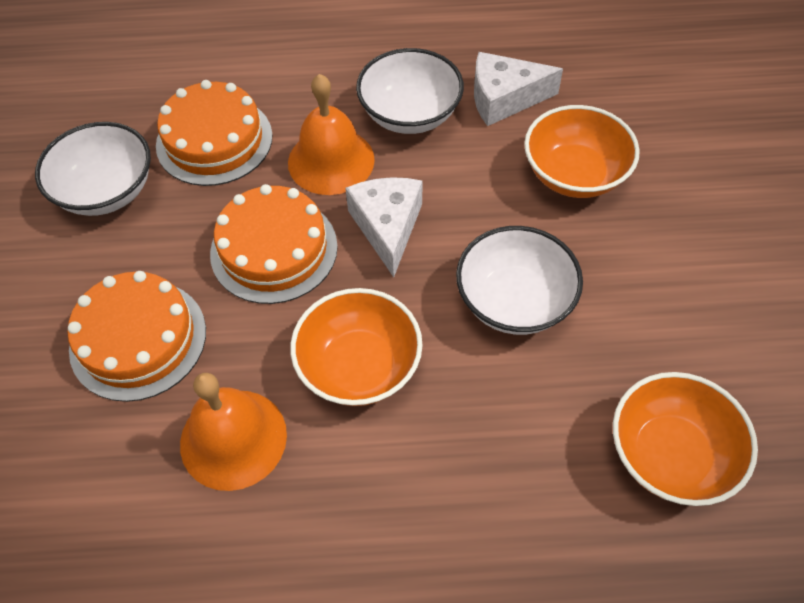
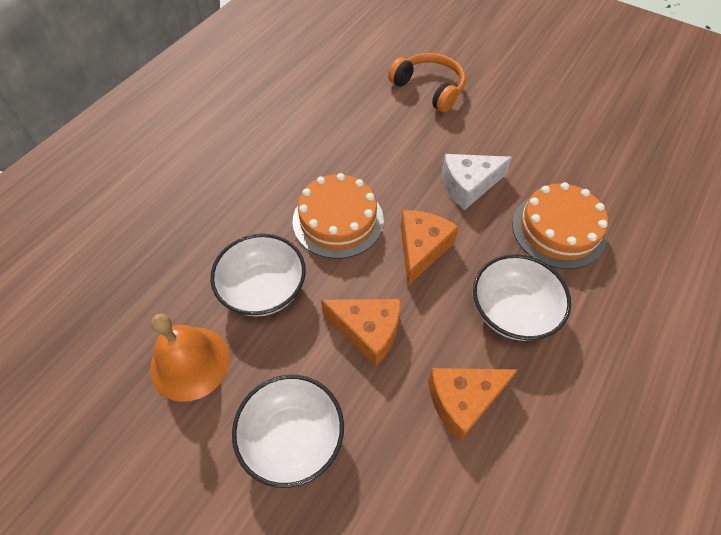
orange bell: 2 -> 1
orange bowl: 3 -> 0
orange cake: 3 -> 2
orange cheese: 0 -> 3
orange headphones: 0 -> 1
white cheese: 2 -> 1

